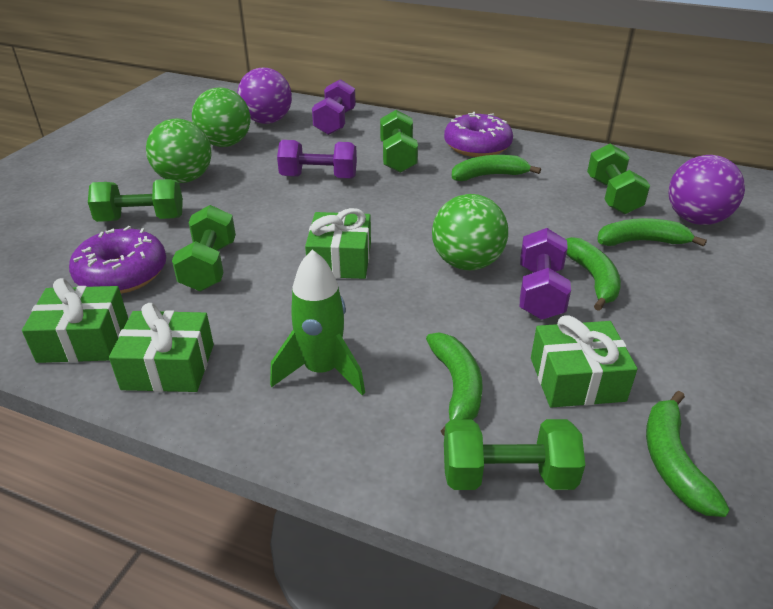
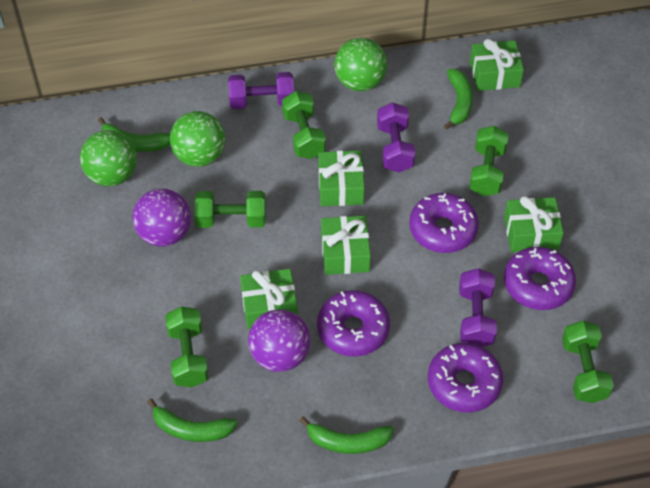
green banana: 5 -> 4
green gift: 4 -> 5
green rocket: 1 -> 0
purple donut: 2 -> 4

